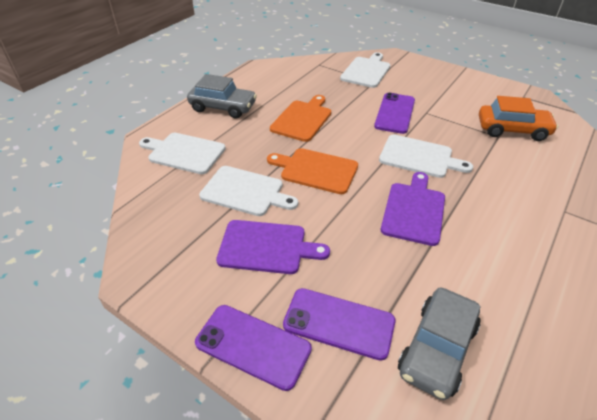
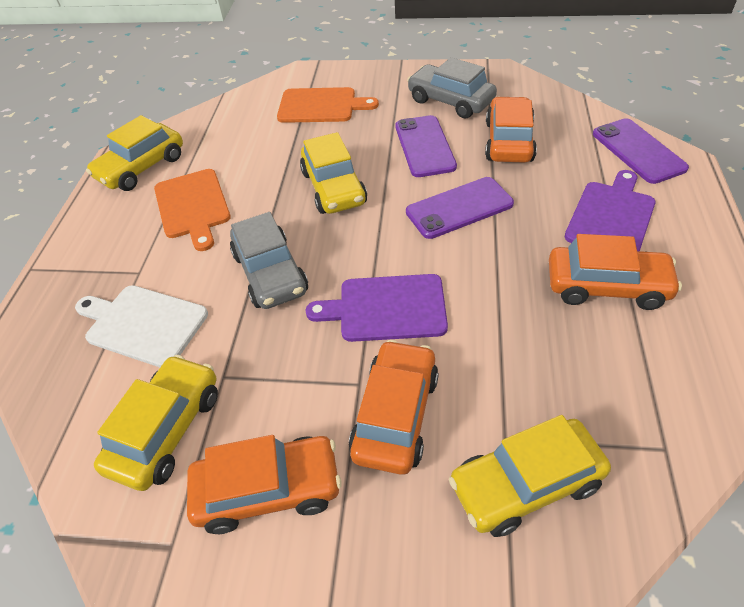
orange car: 1 -> 4
white cutting board: 4 -> 1
yellow car: 0 -> 4

